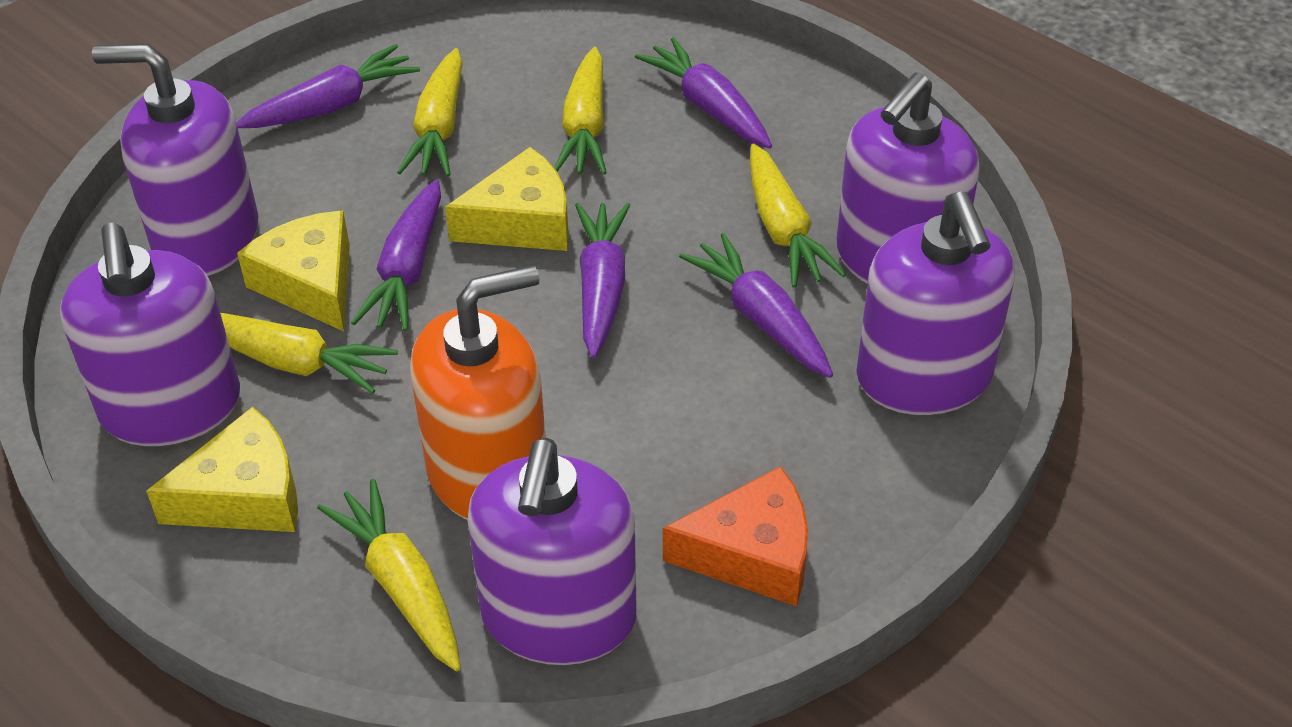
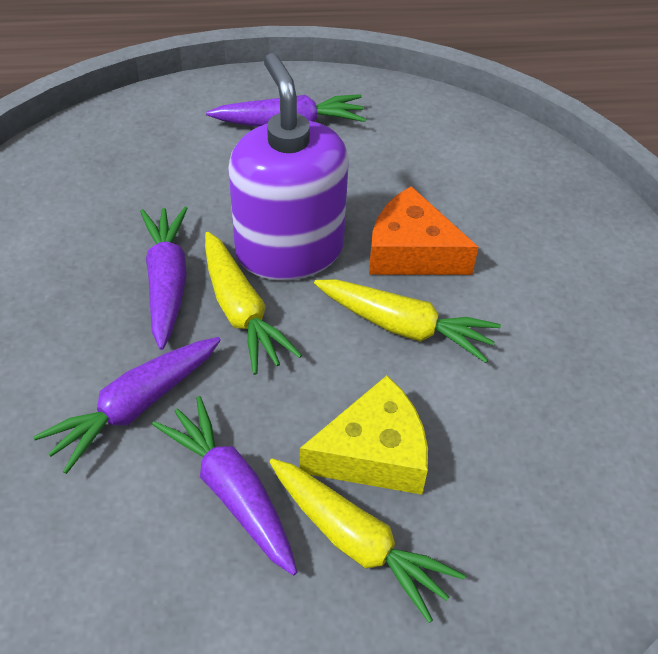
orange soap dispenser: 1 -> 0
purple carrot: 5 -> 4
purple soap dispenser: 5 -> 1
yellow carrot: 5 -> 3
yellow cheese: 3 -> 1

